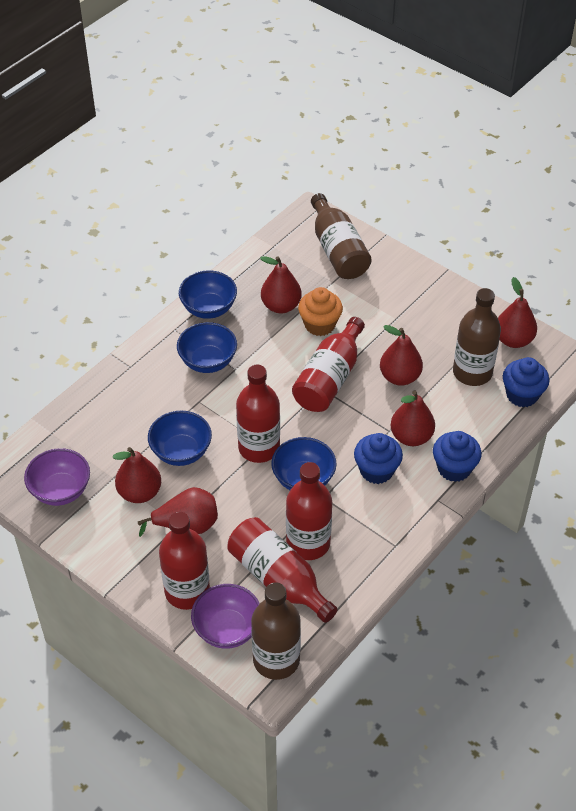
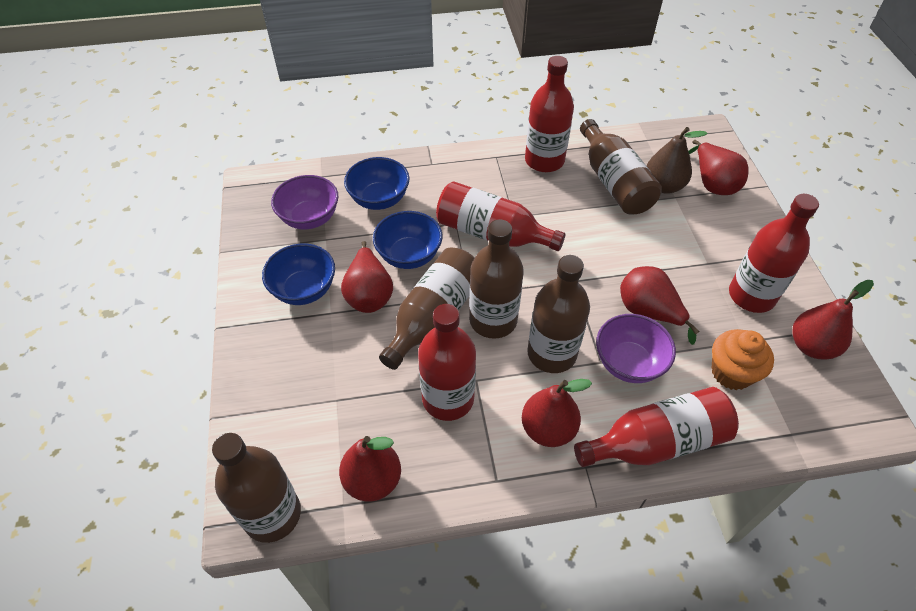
blue bowl: 4 -> 3
blue cupcake: 3 -> 0
brown bottle: 3 -> 5
brown pear: 0 -> 1

